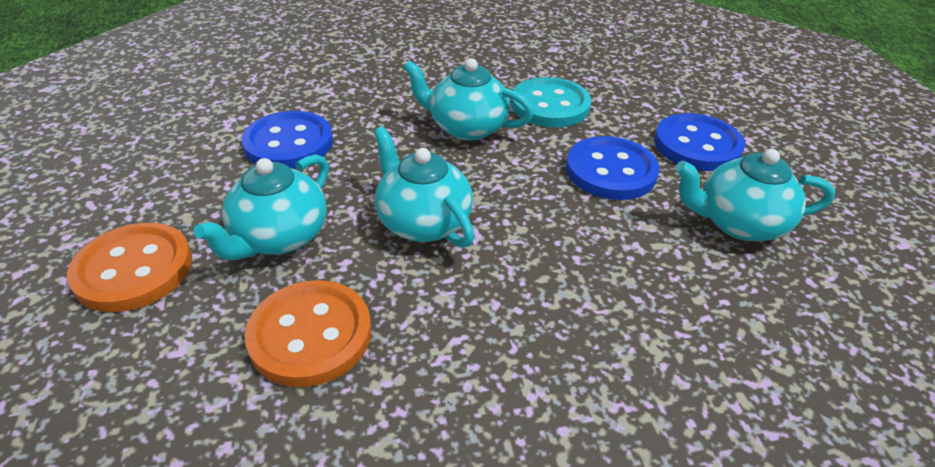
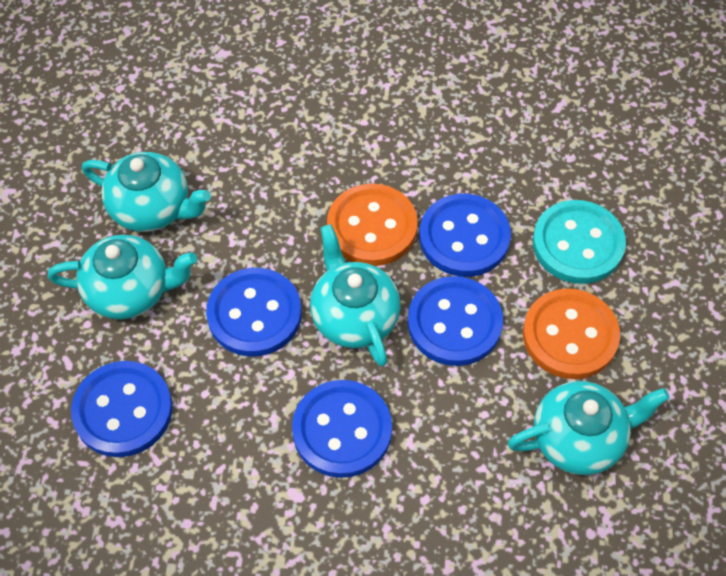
blue button: 3 -> 5

